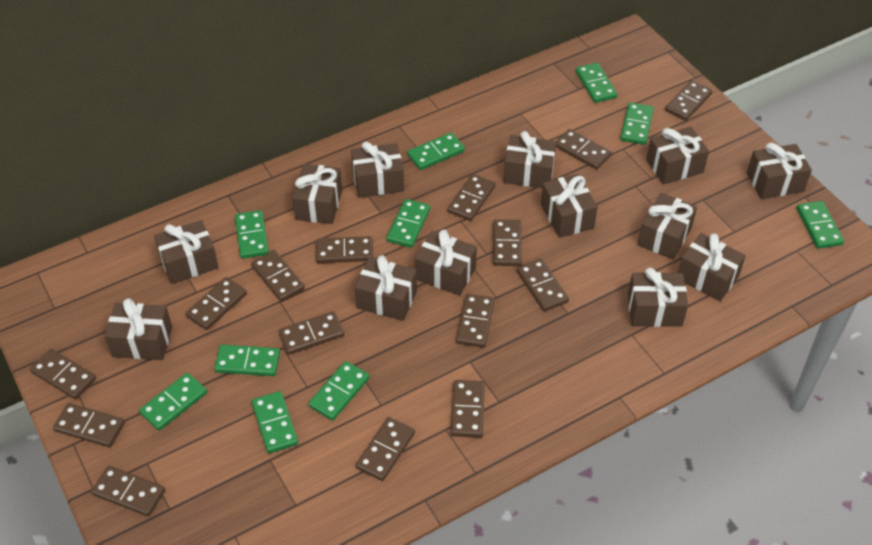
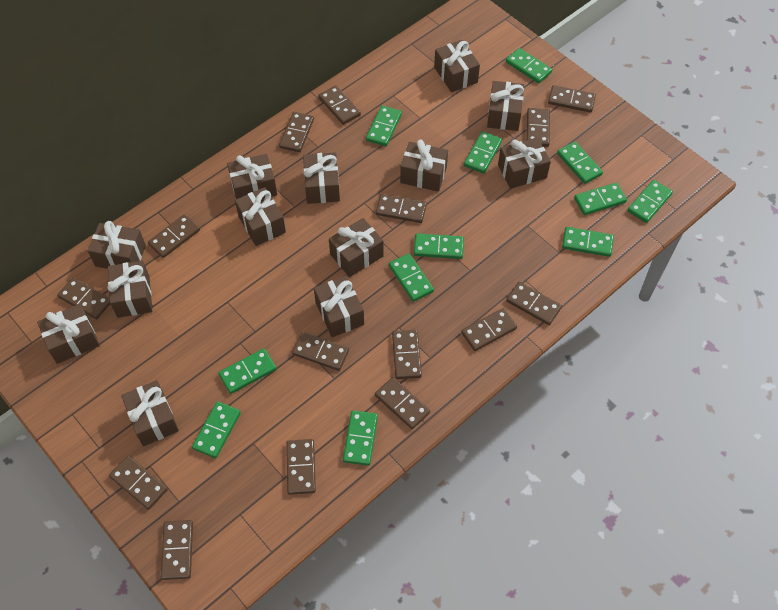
green domino: 10 -> 12

